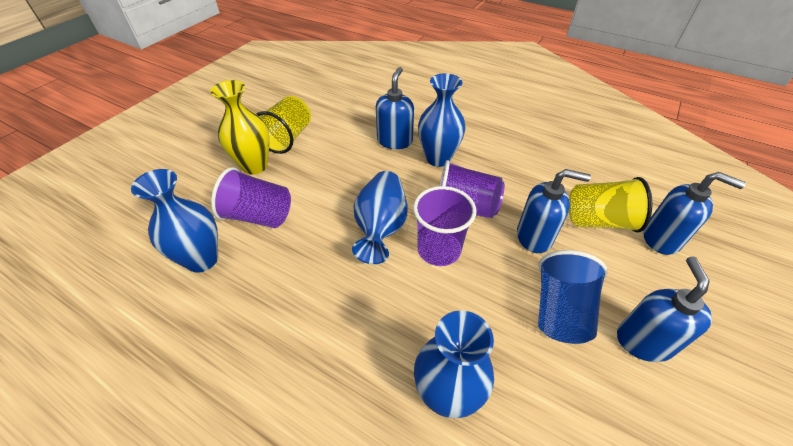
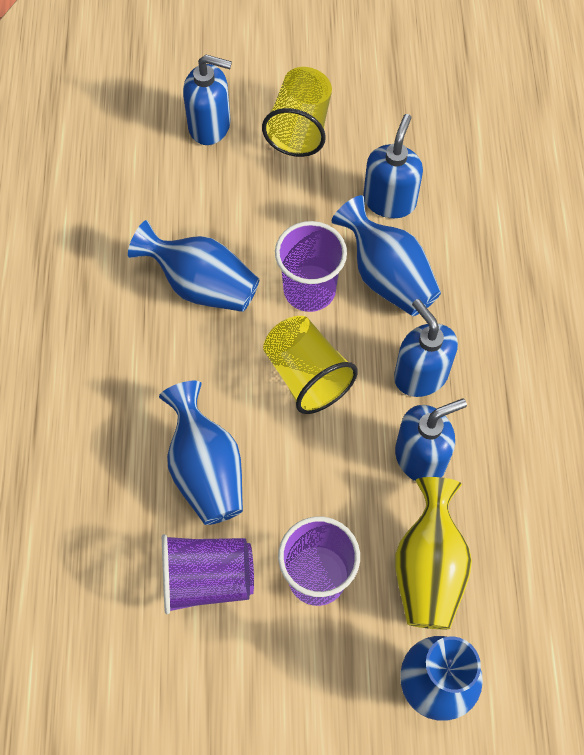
blue cup: 1 -> 0

